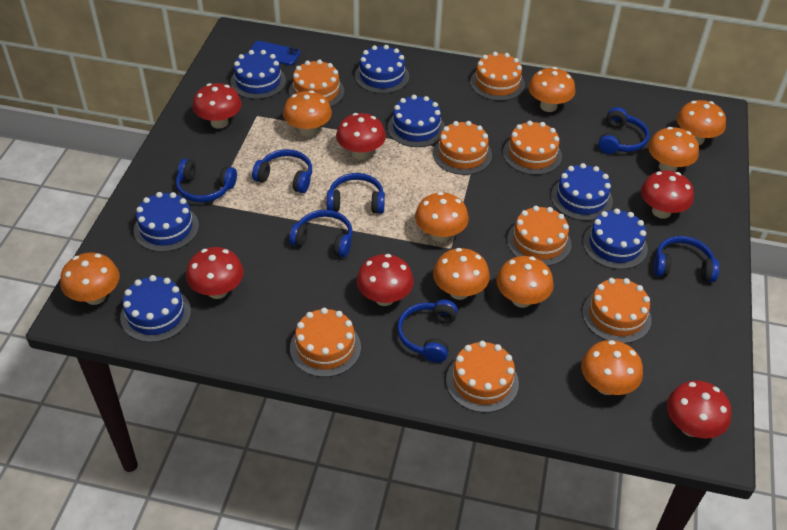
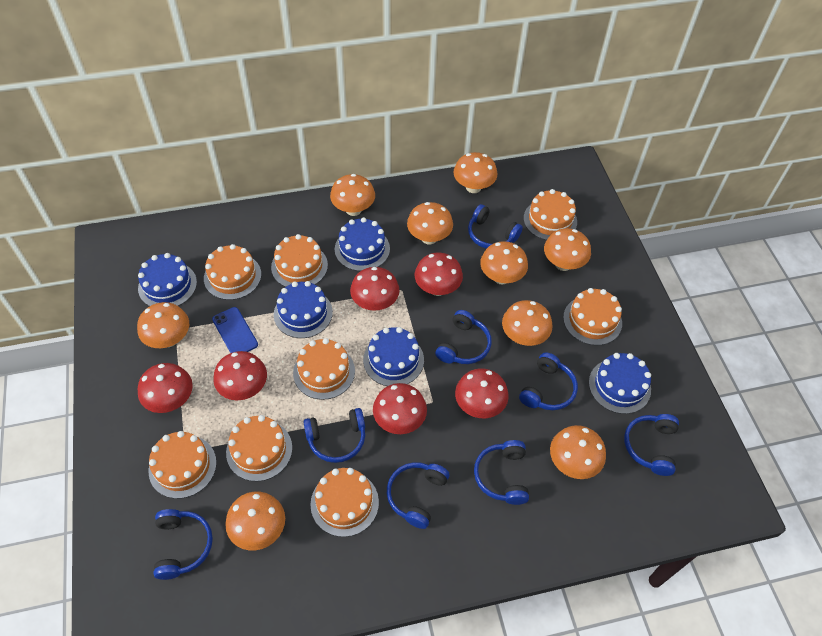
blue cake: 7 -> 5
blue headphones: 7 -> 8

